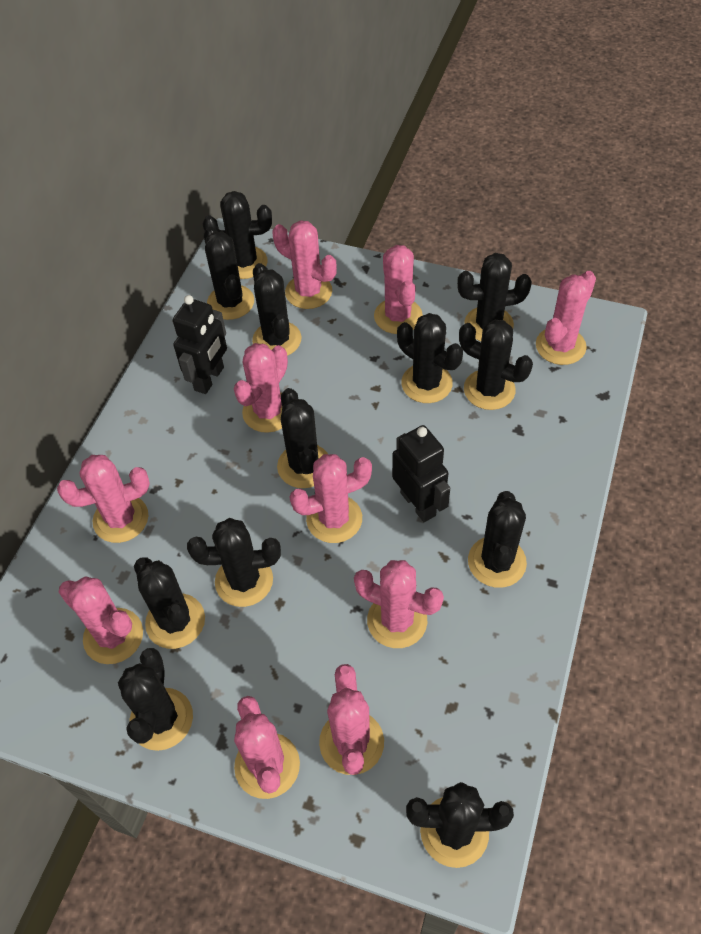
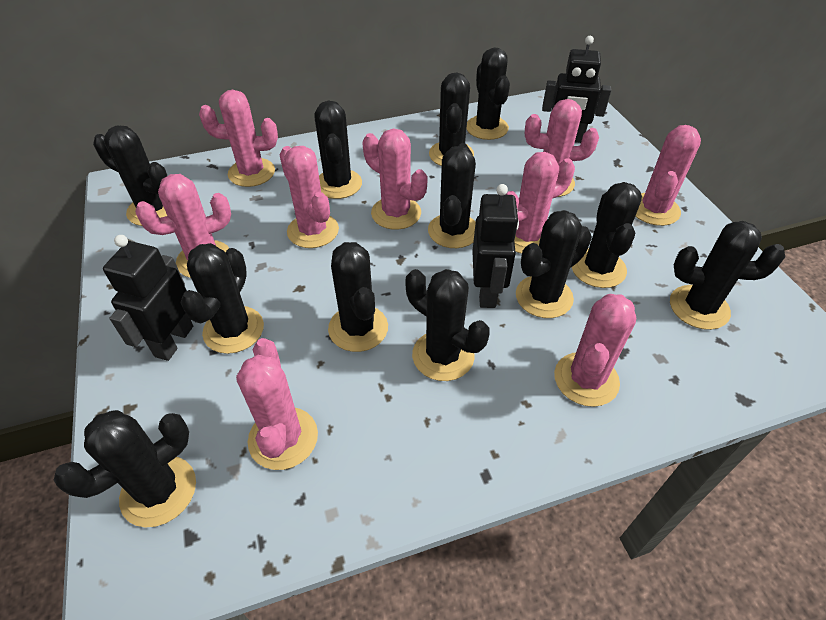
black robot: 2 -> 3
pink cactus: 10 -> 9

